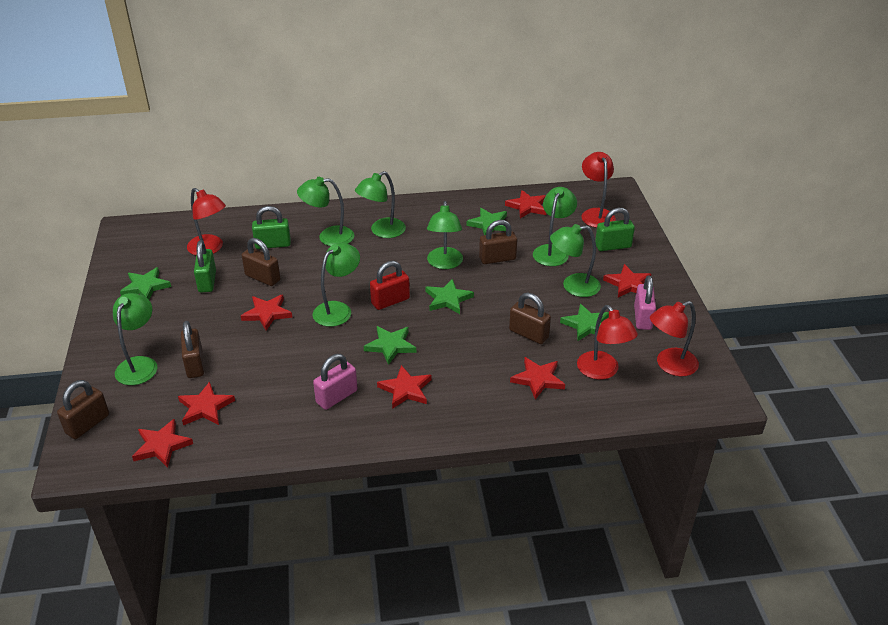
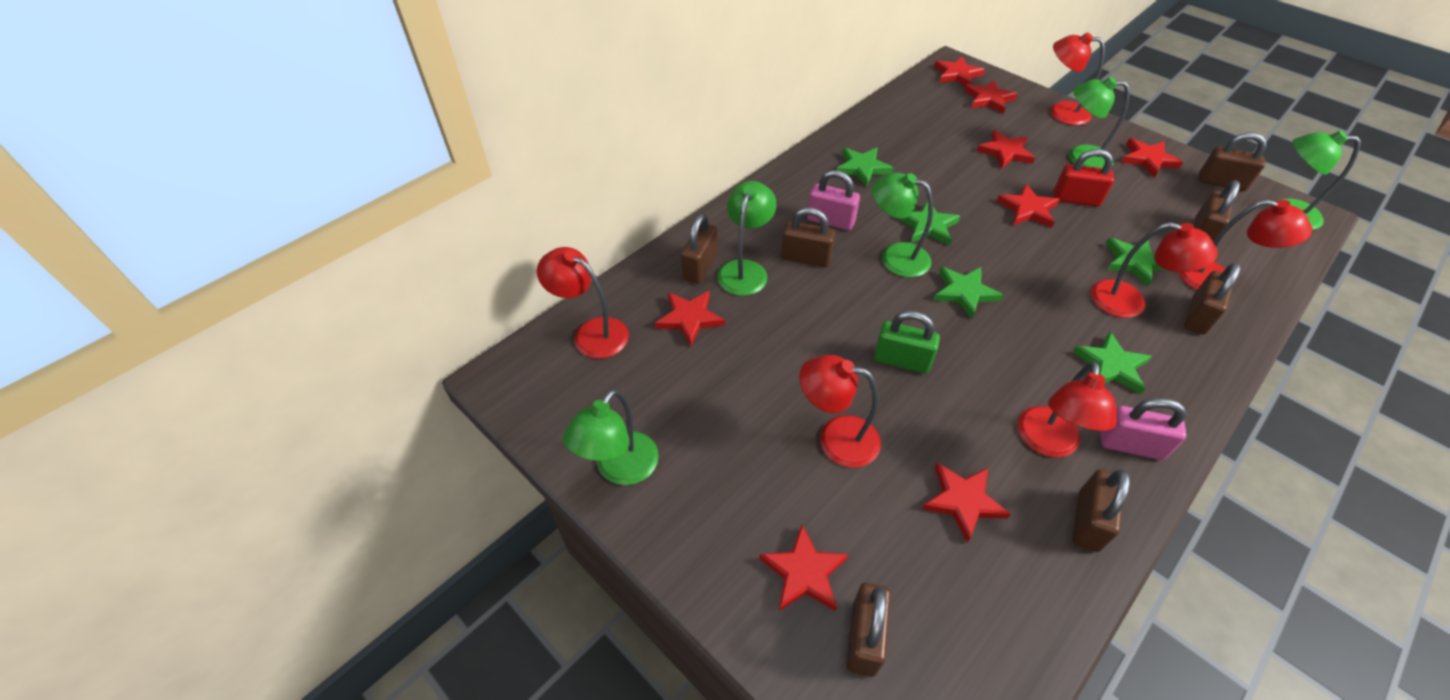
brown padlock: 5 -> 7
green lamp: 7 -> 5
green padlock: 3 -> 1
red lamp: 4 -> 6
red star: 7 -> 8

